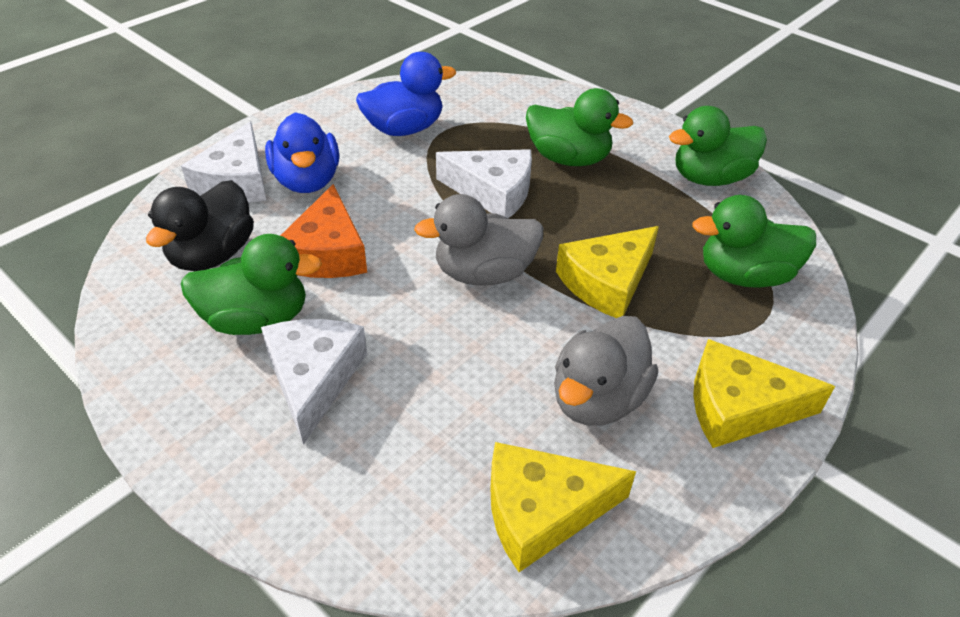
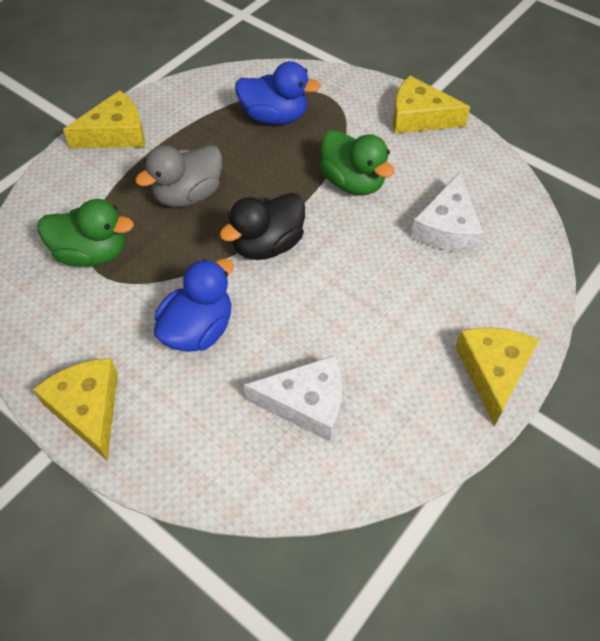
green duck: 4 -> 2
grey duck: 2 -> 1
orange cheese: 1 -> 0
white cheese: 3 -> 2
yellow cheese: 3 -> 4

